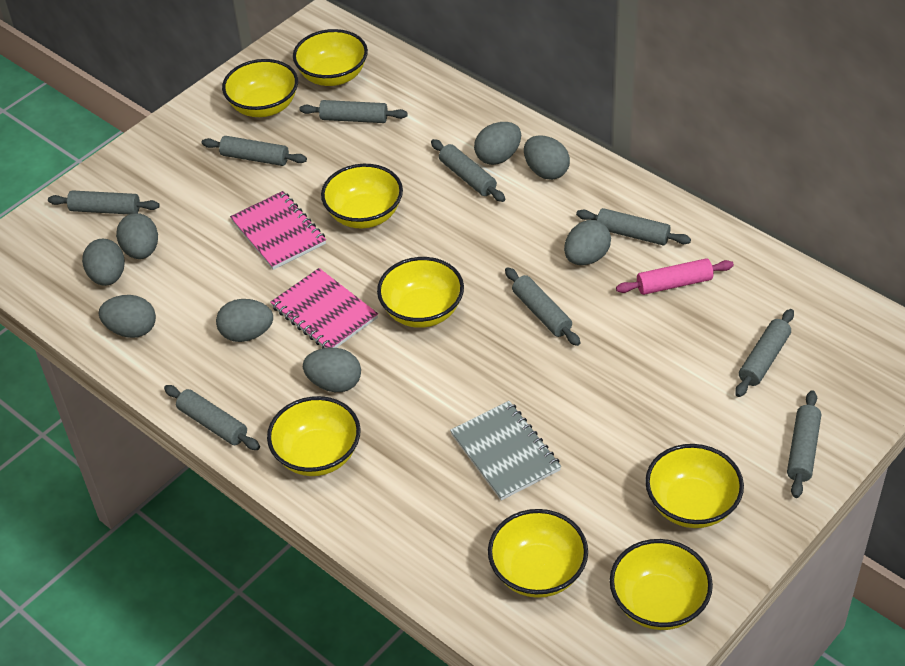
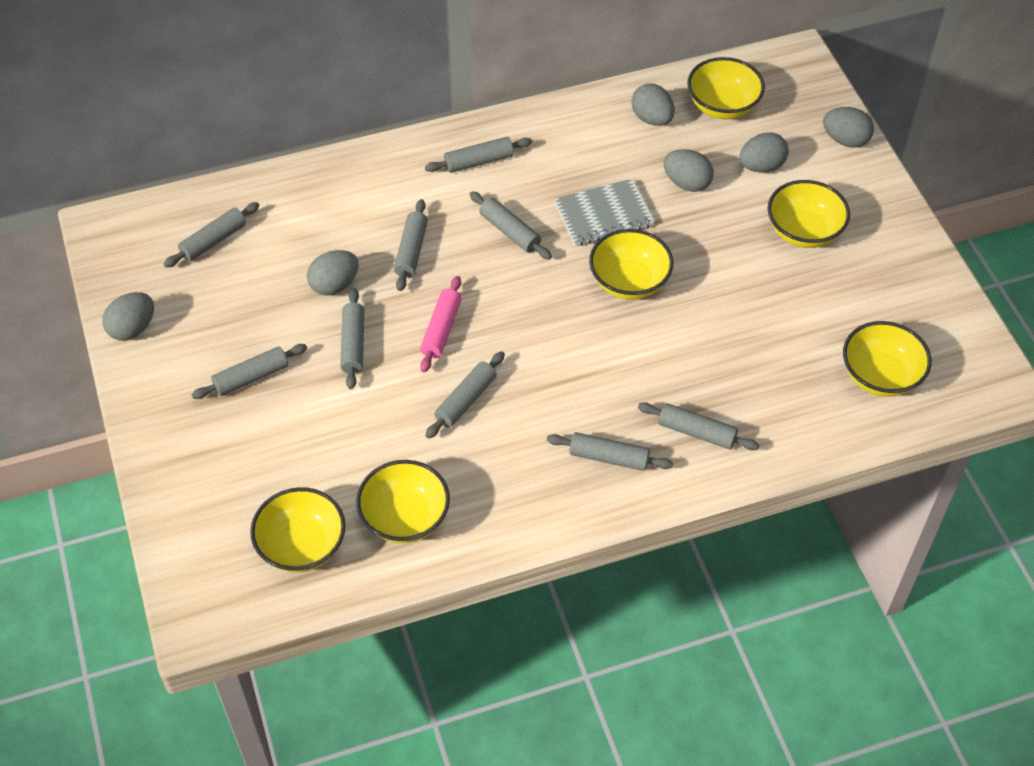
grey egg: 8 -> 6
pink notebook: 2 -> 0
yellow bowl: 8 -> 6

